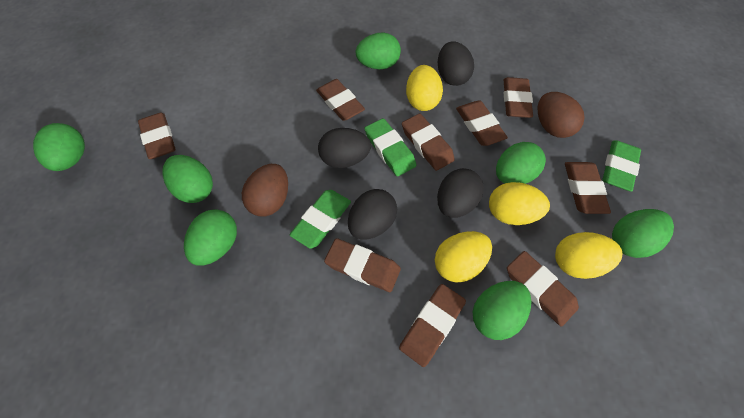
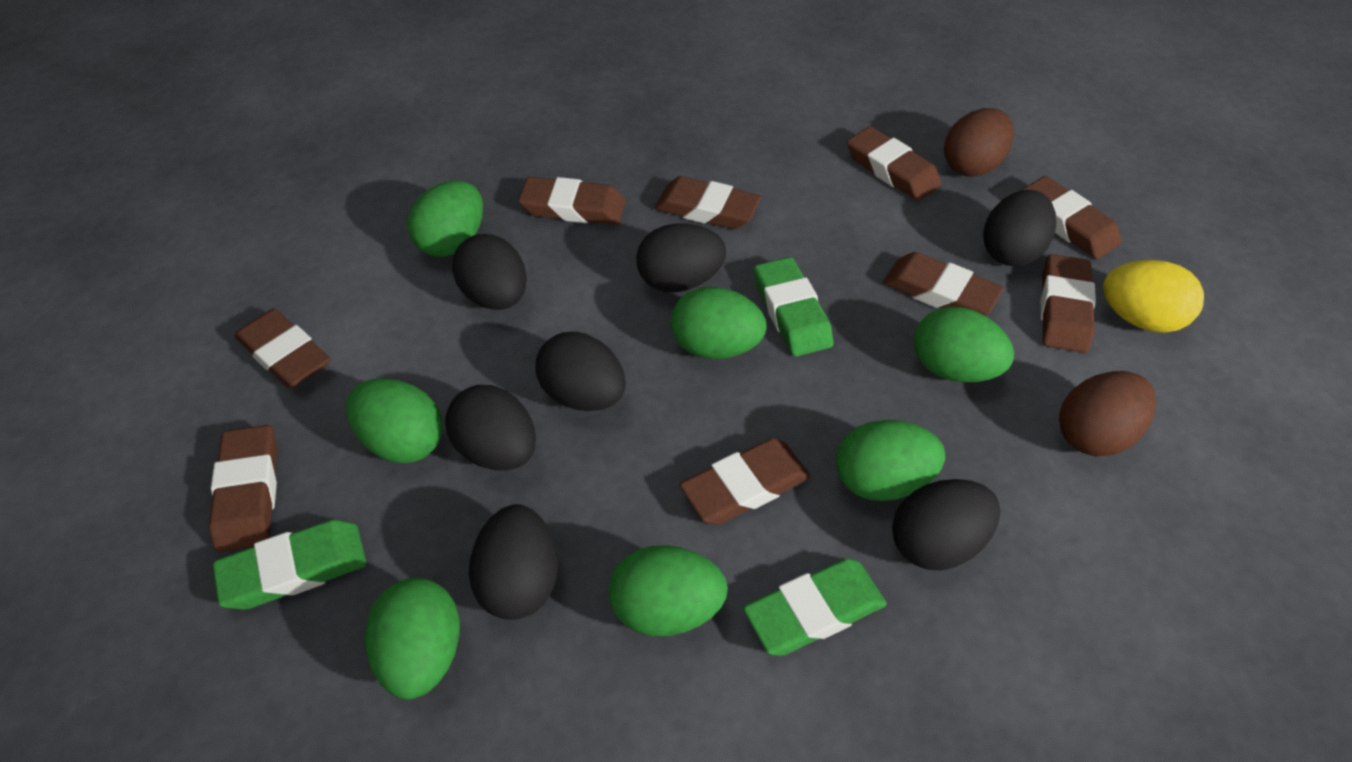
black egg: 4 -> 7
yellow egg: 4 -> 1

